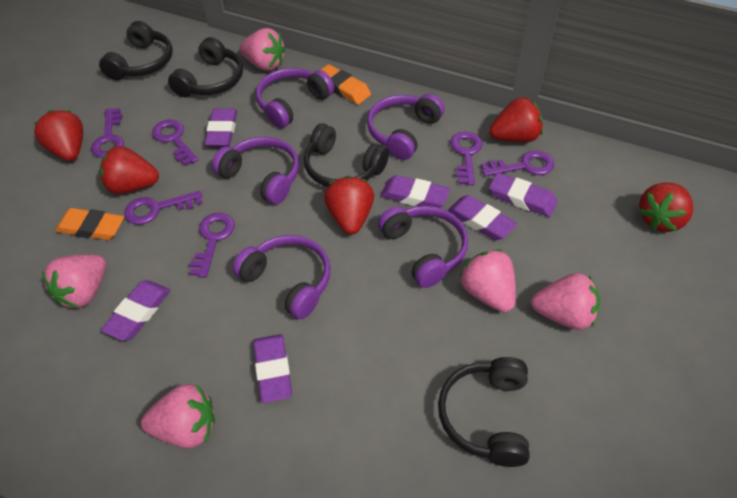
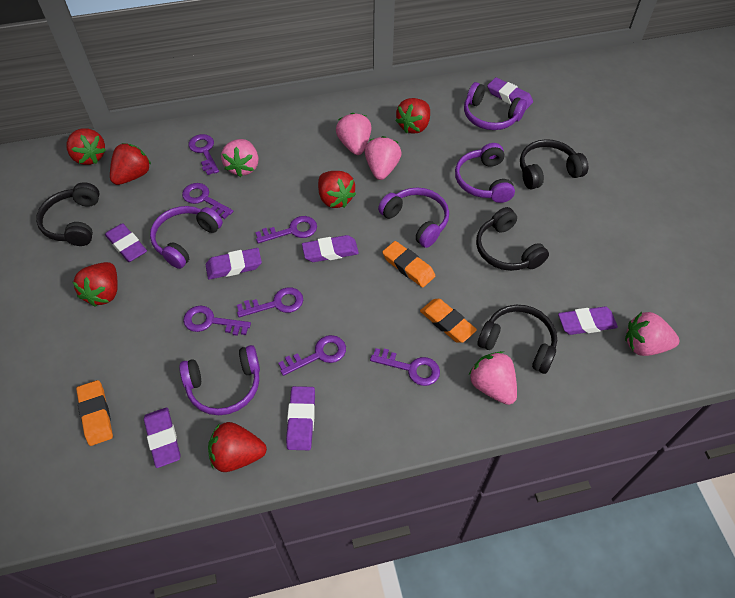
orange eraser: 2 -> 3
purple eraser: 6 -> 7
purple key: 6 -> 7
red strawberry: 5 -> 6

